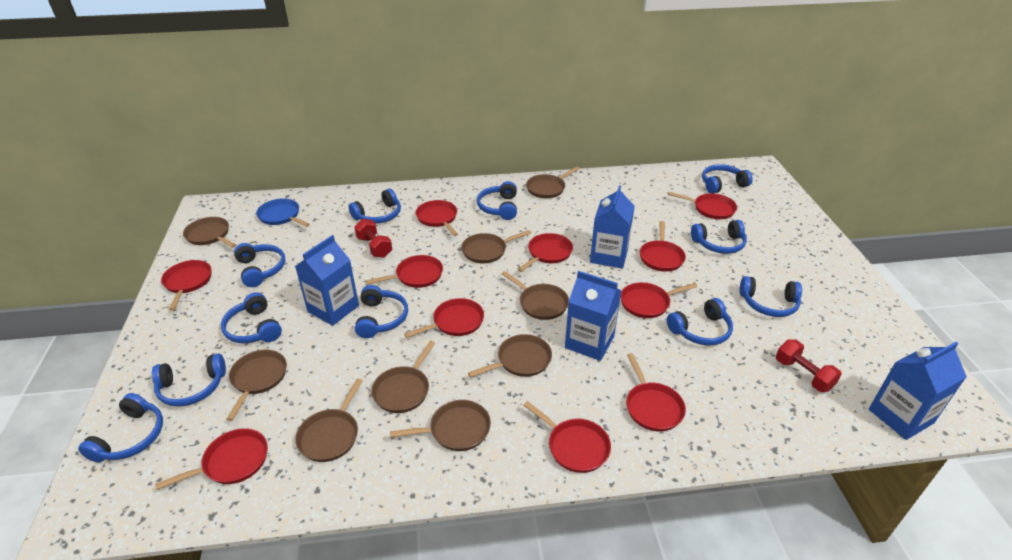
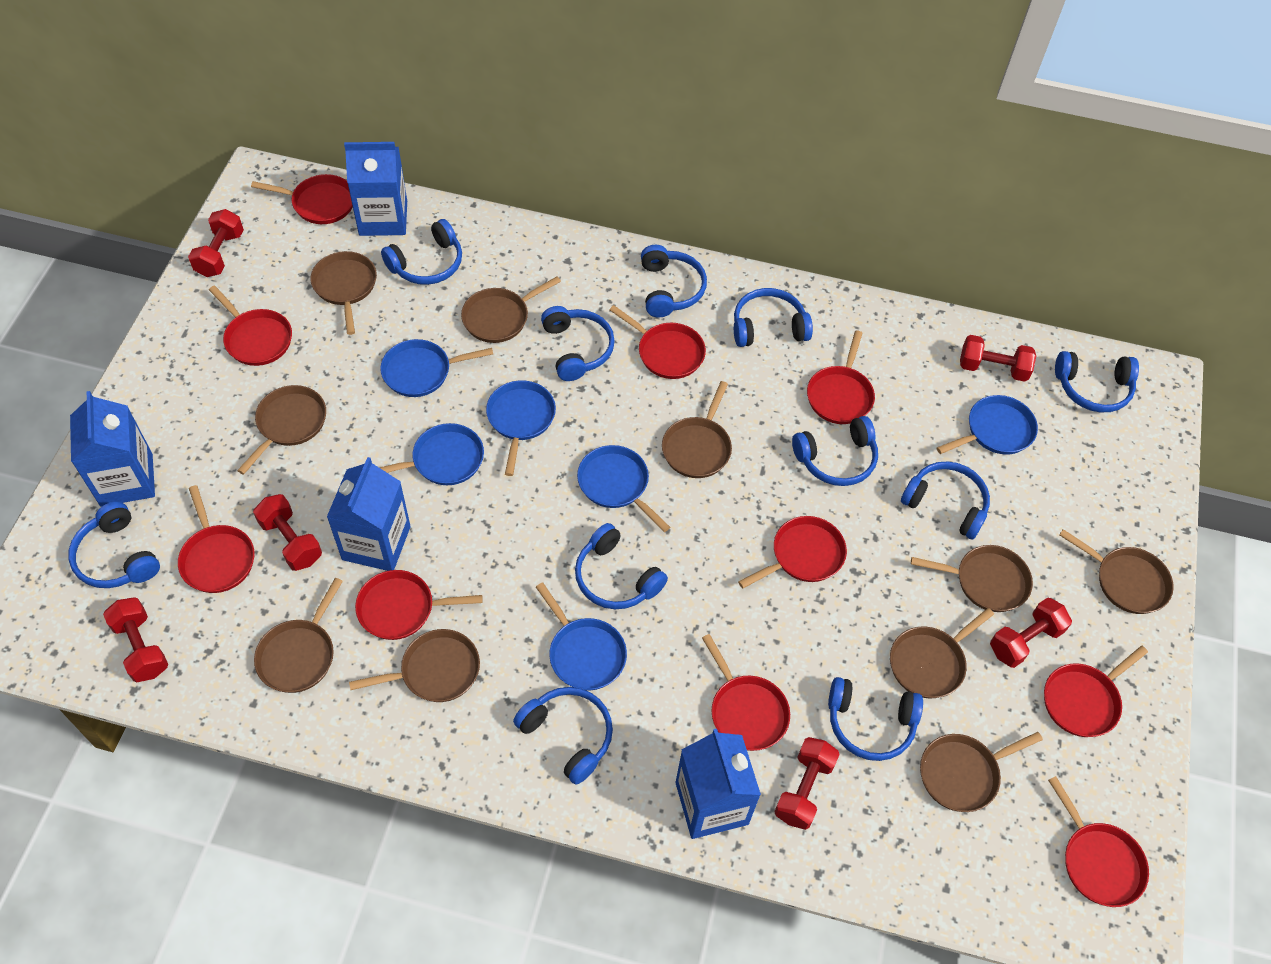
blue pan: 1 -> 6
brown pan: 9 -> 10
red dumbbell: 2 -> 6
red pan: 11 -> 10

